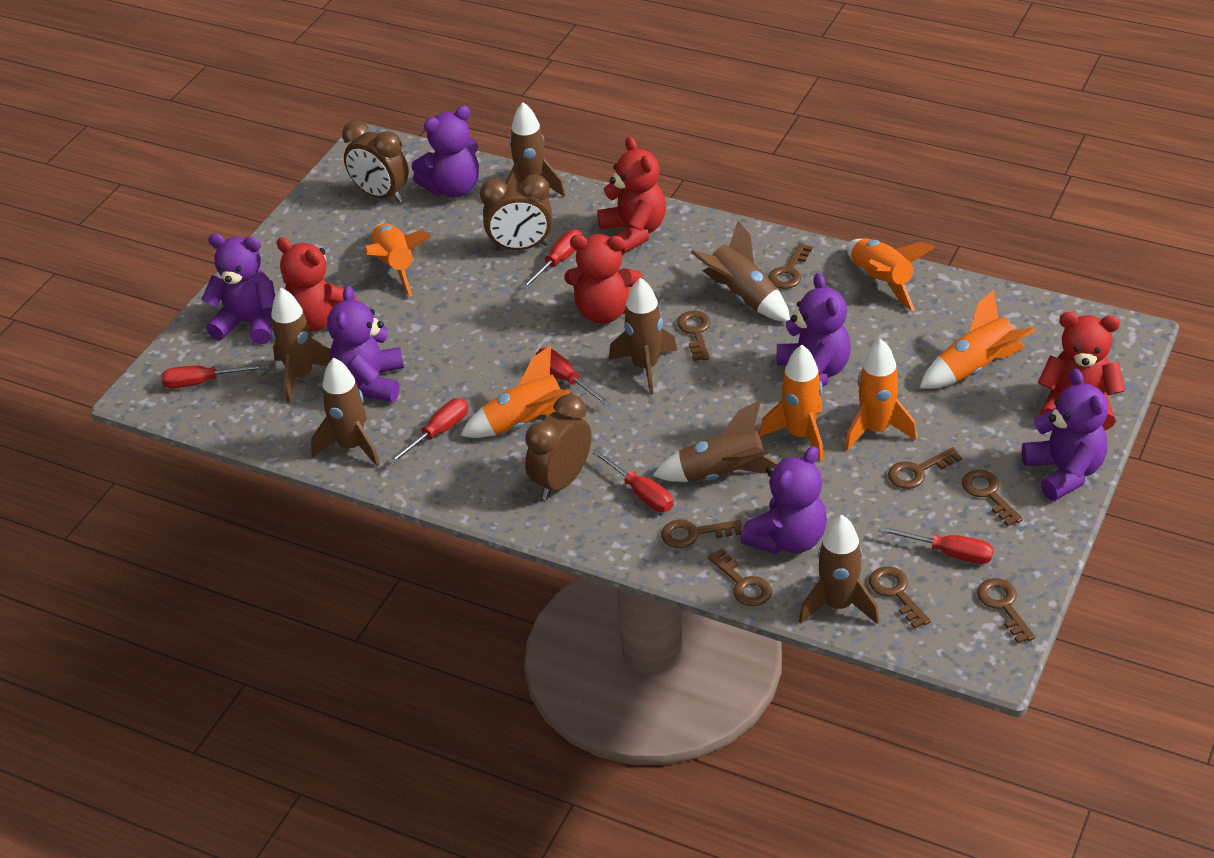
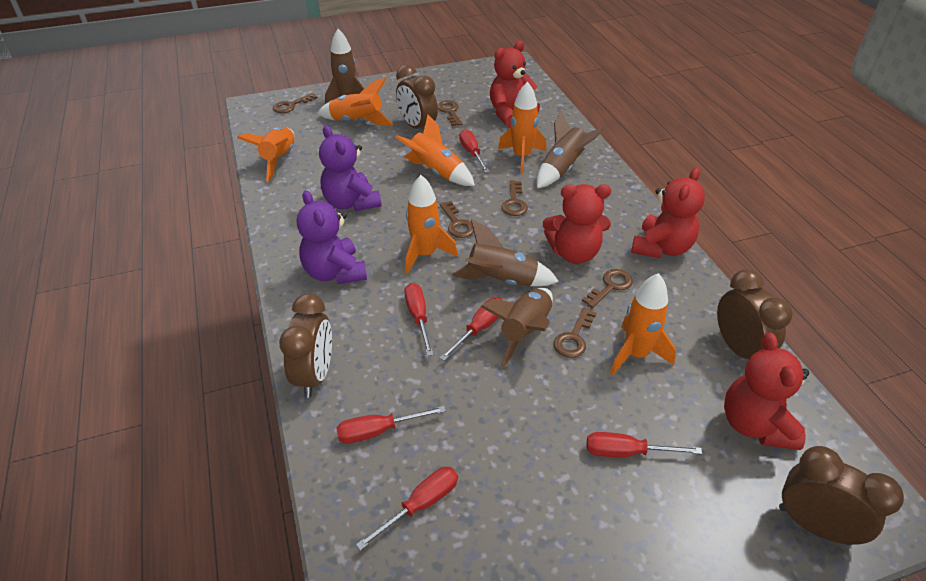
brown clock: 3 -> 4
brown key: 8 -> 6
brown rocket: 7 -> 4
purple teddy bear: 6 -> 2

